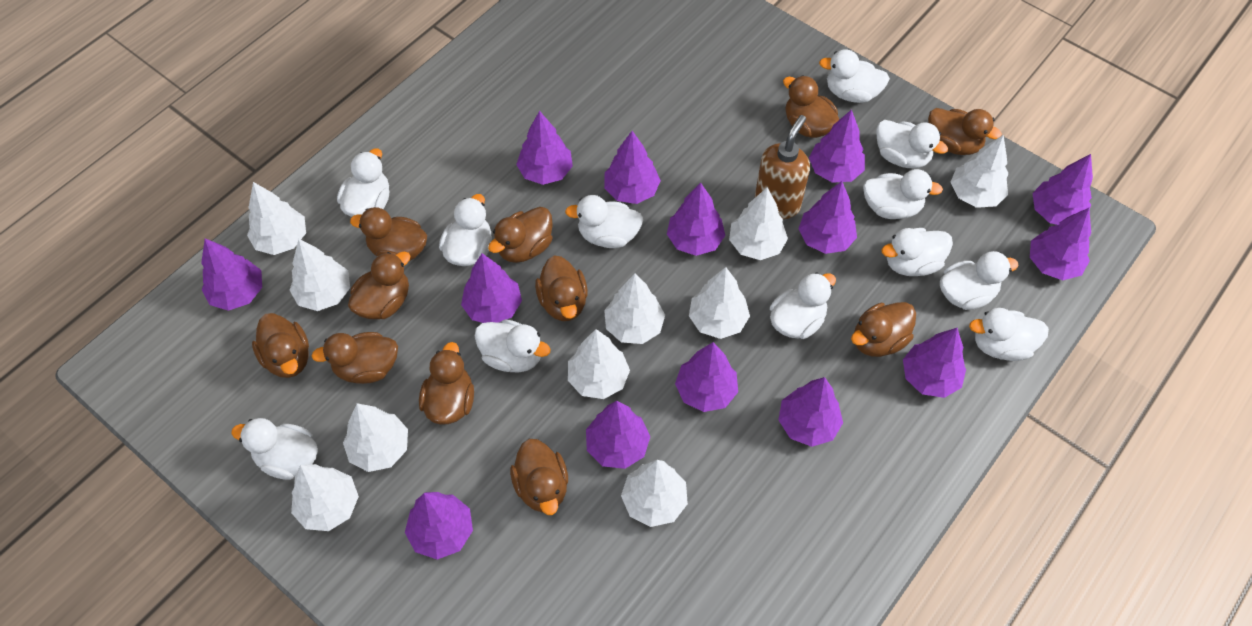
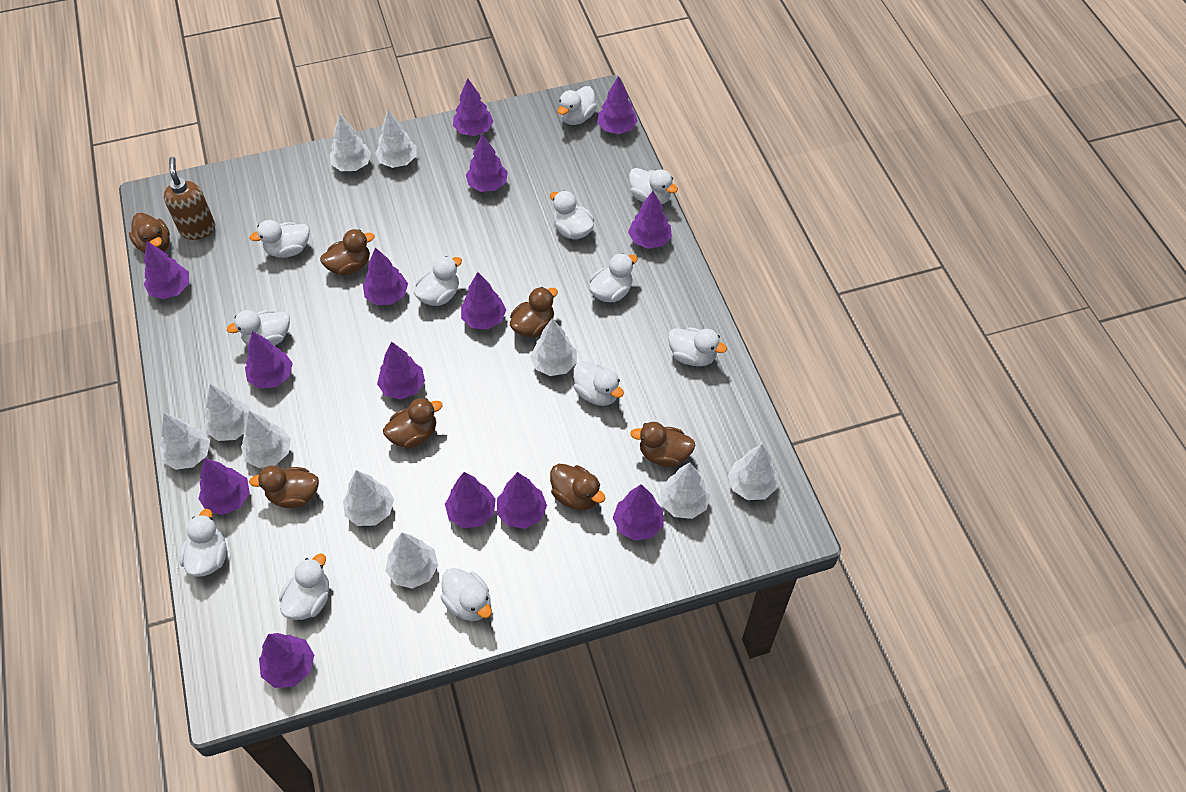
brown duck: 11 -> 7

